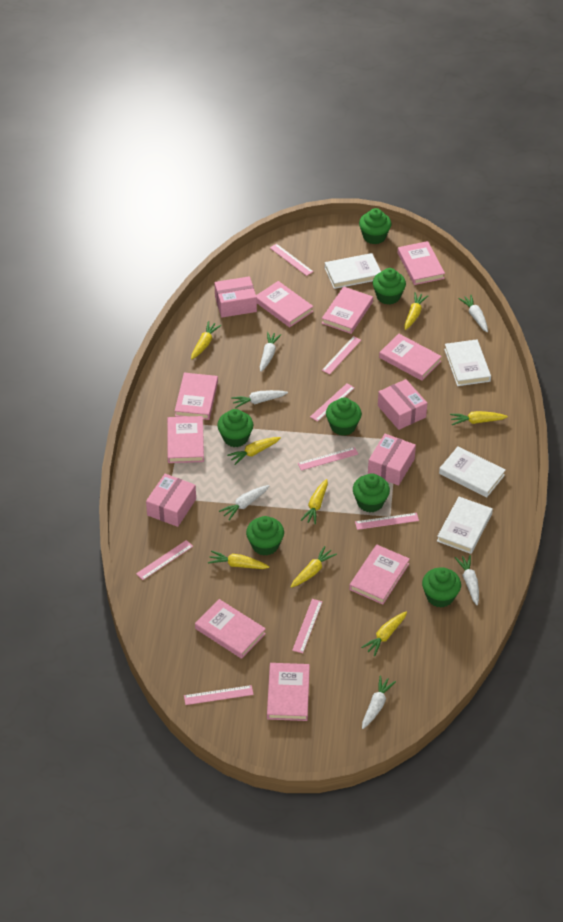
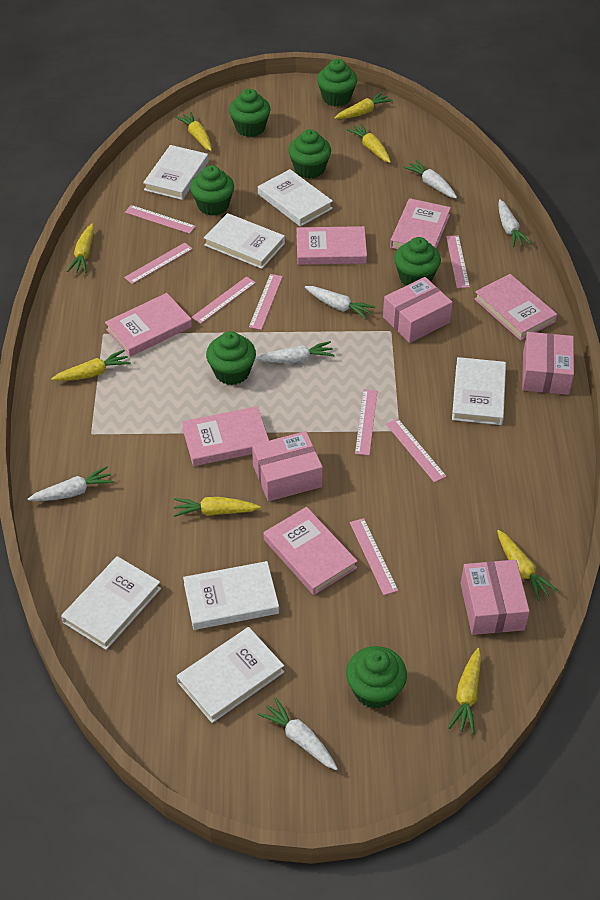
pink book: 9 -> 6
white book: 4 -> 7

